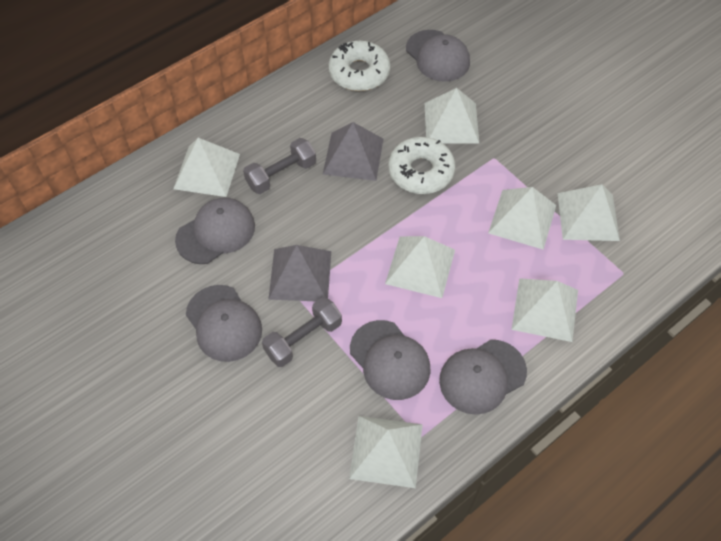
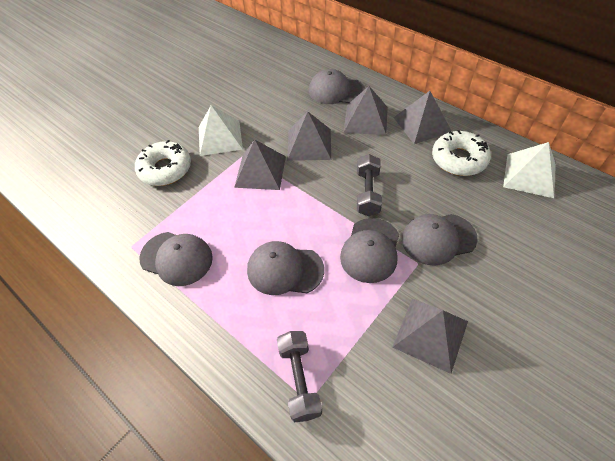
grey pyramid: 2 -> 5
white pyramid: 7 -> 2

